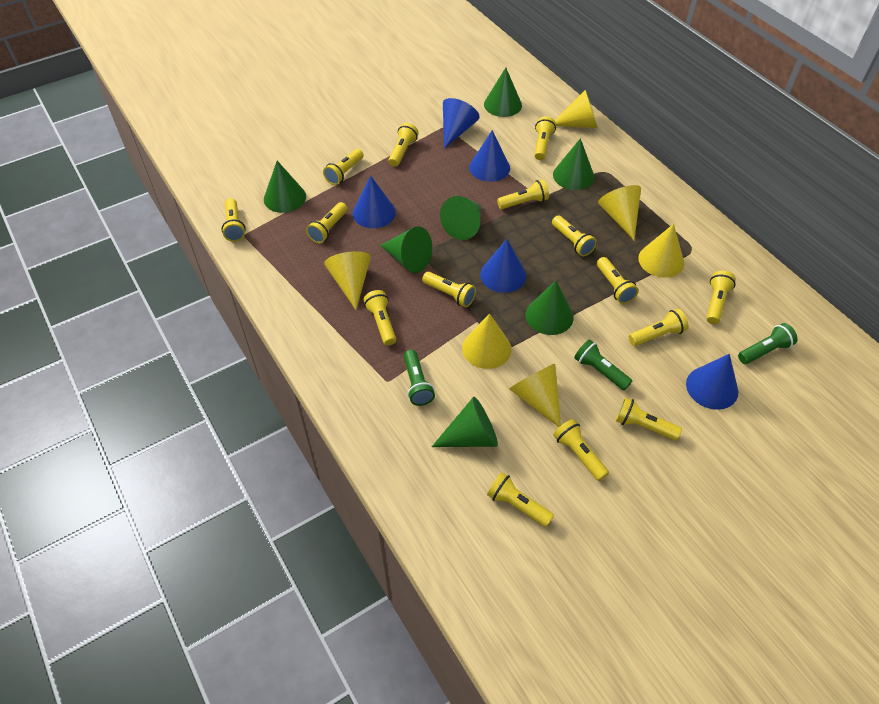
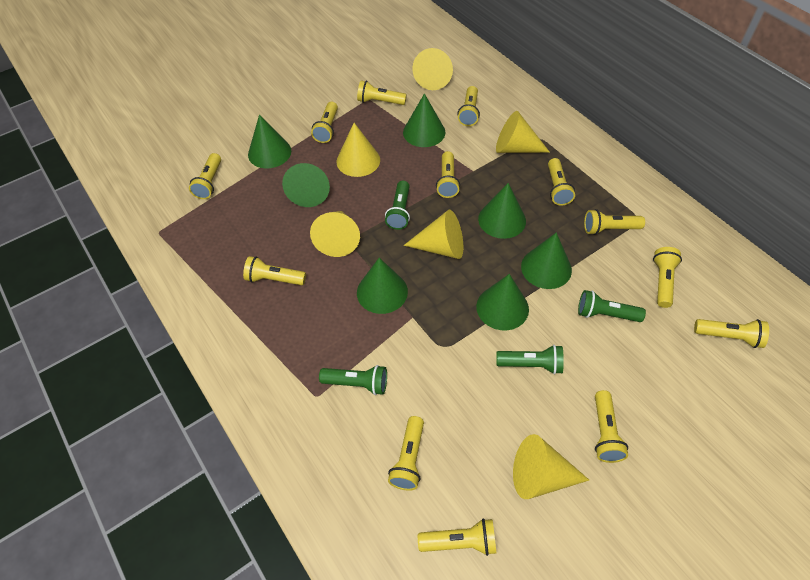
blue cone: 5 -> 0
green flashlight: 3 -> 4
yellow flashlight: 15 -> 13

